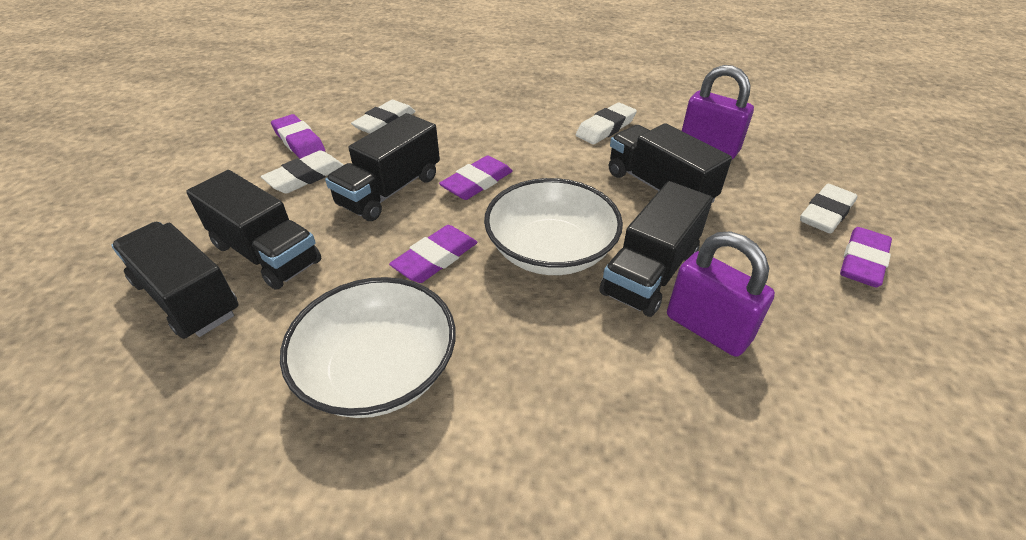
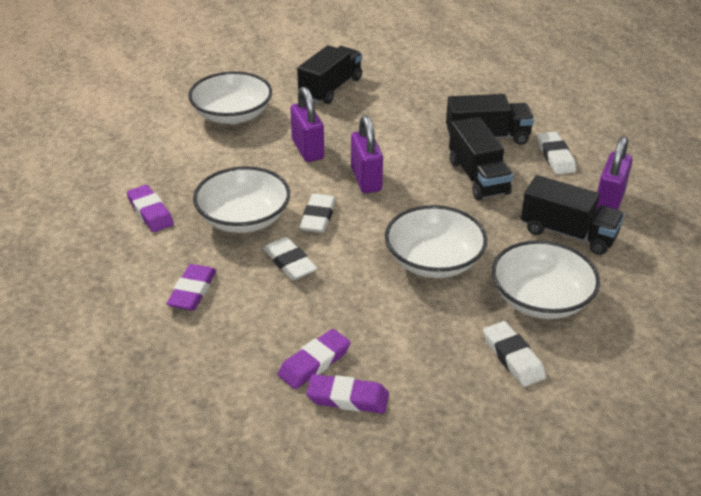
black truck: 5 -> 4
purple padlock: 2 -> 3
white bowl: 2 -> 4

